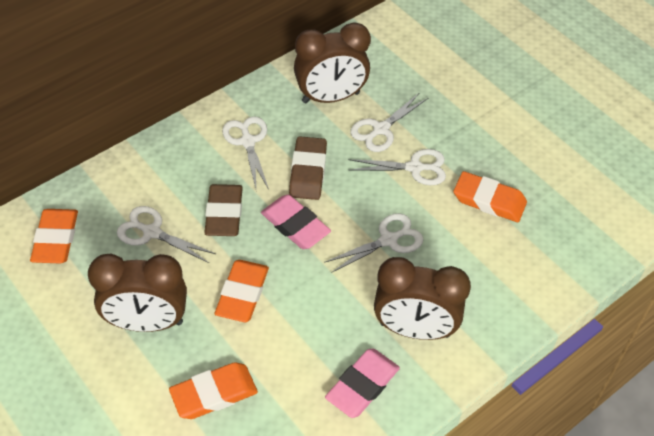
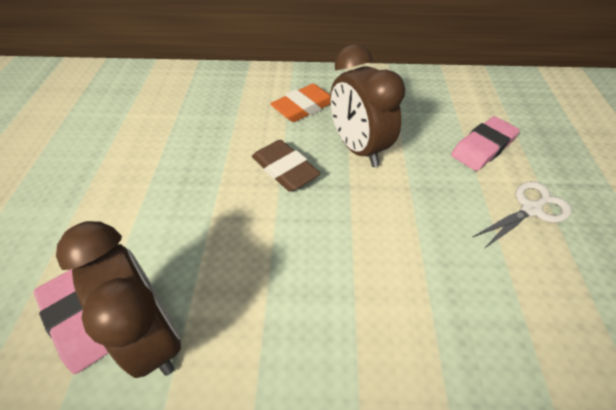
brown clock: 3 -> 2
brown eraser: 2 -> 1
orange eraser: 4 -> 1
white scissors: 5 -> 1

